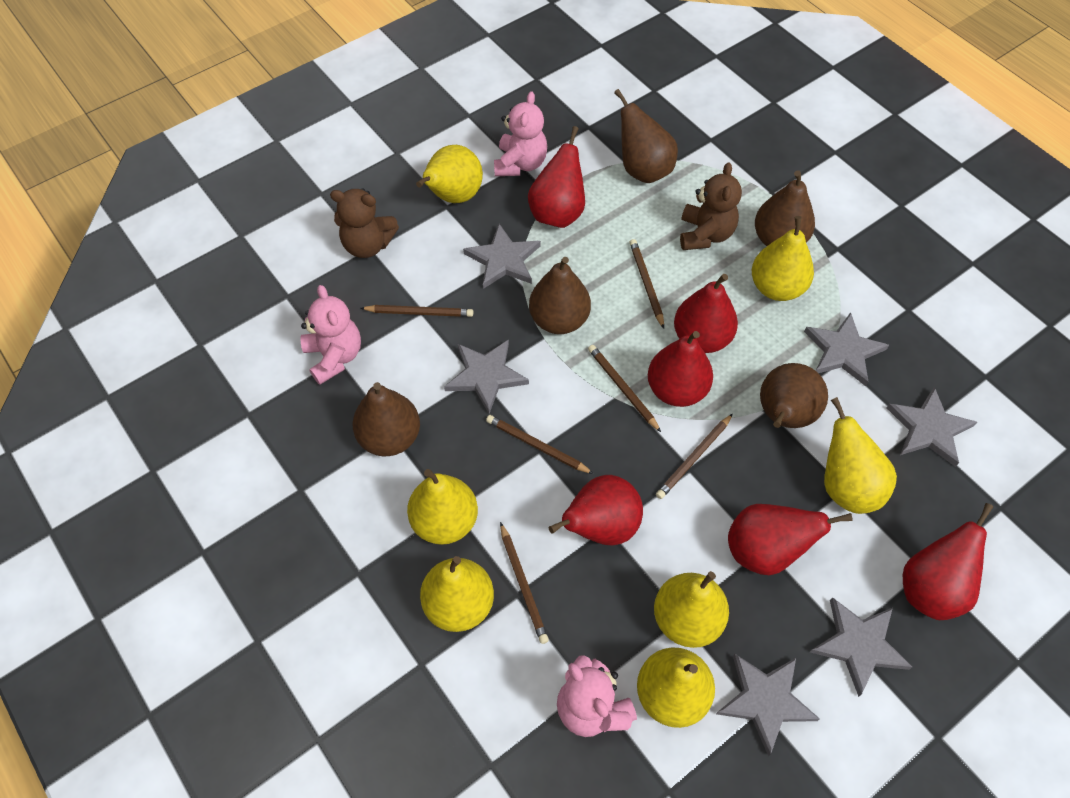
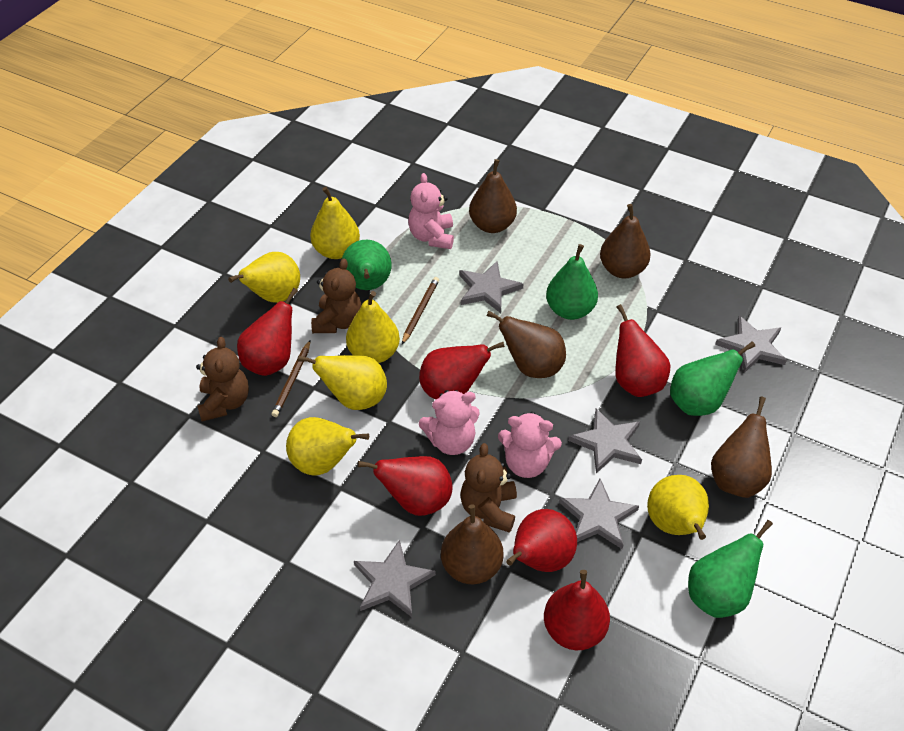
brown pencil: 6 -> 2
brown teddy bear: 2 -> 3
green pear: 0 -> 4
grey star: 6 -> 5
yellow pear: 7 -> 6

